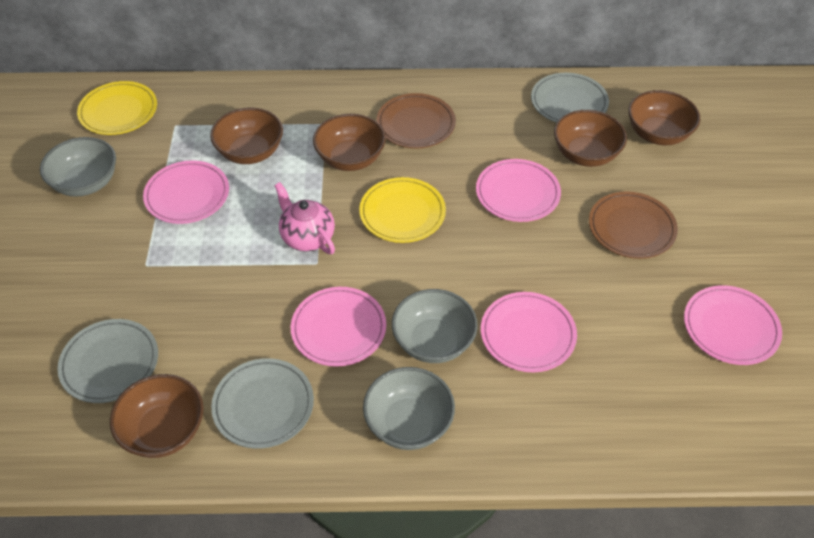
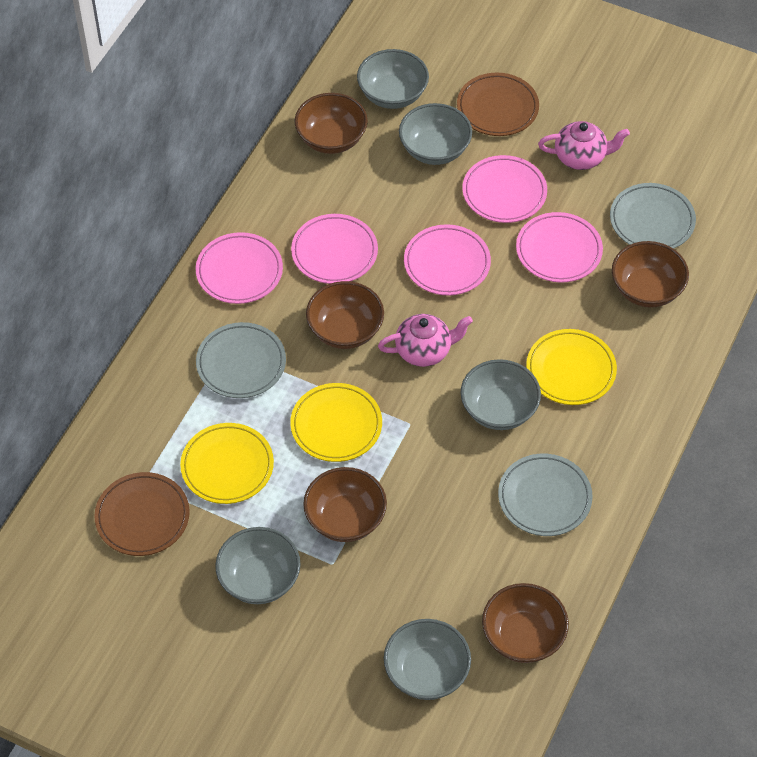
grey bowl: 3 -> 5
pink teapot: 1 -> 2
yellow plate: 2 -> 3

